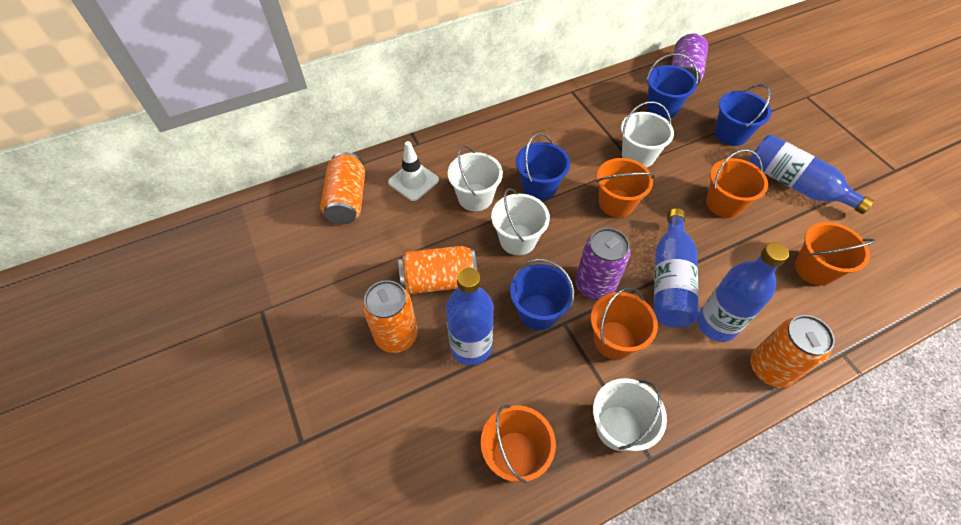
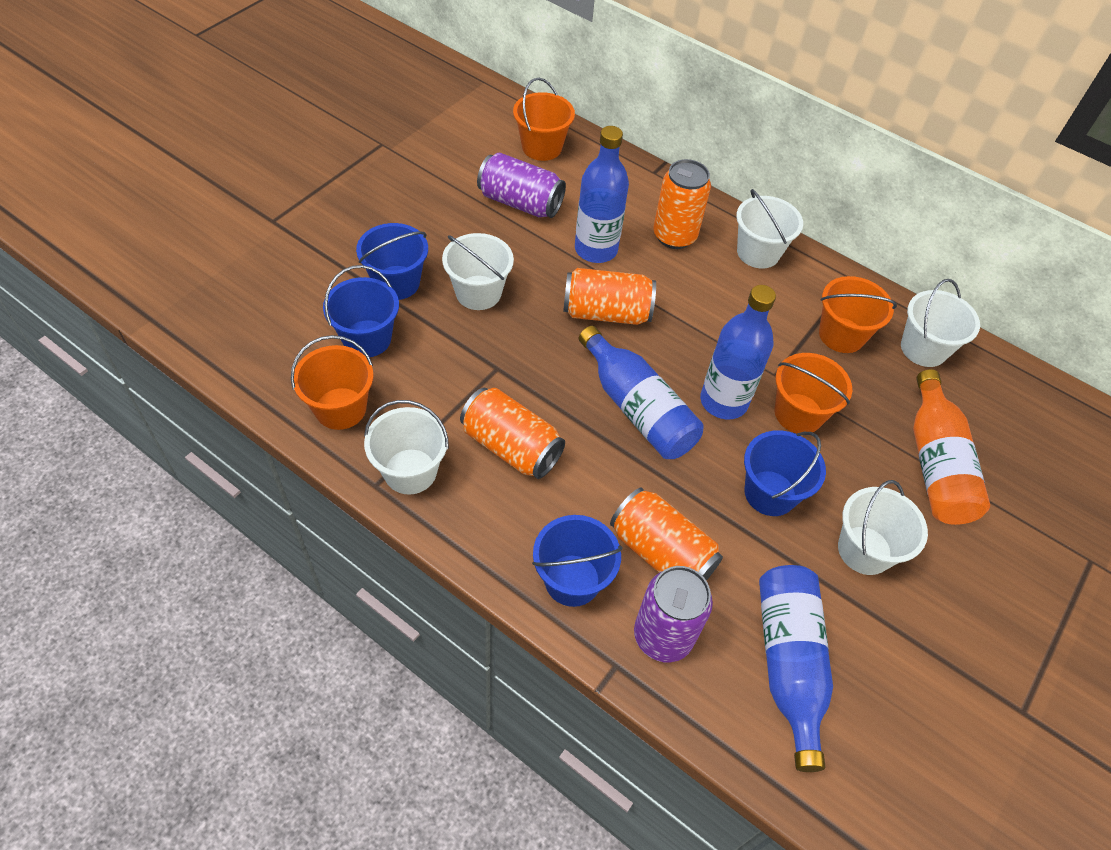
orange bottle: 0 -> 1
orange bucket: 5 -> 4
white bucket: 4 -> 5
white traffic cone: 1 -> 0

